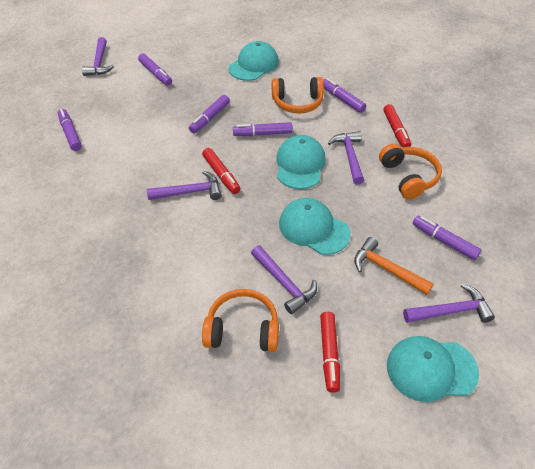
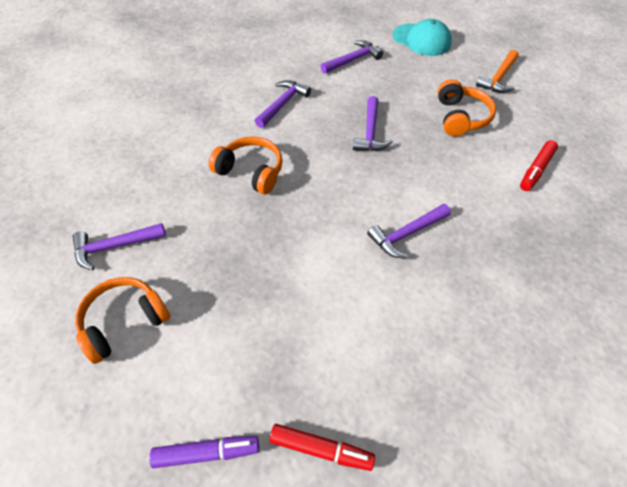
purple marker: 6 -> 1
red marker: 3 -> 2
turquoise cap: 4 -> 1

